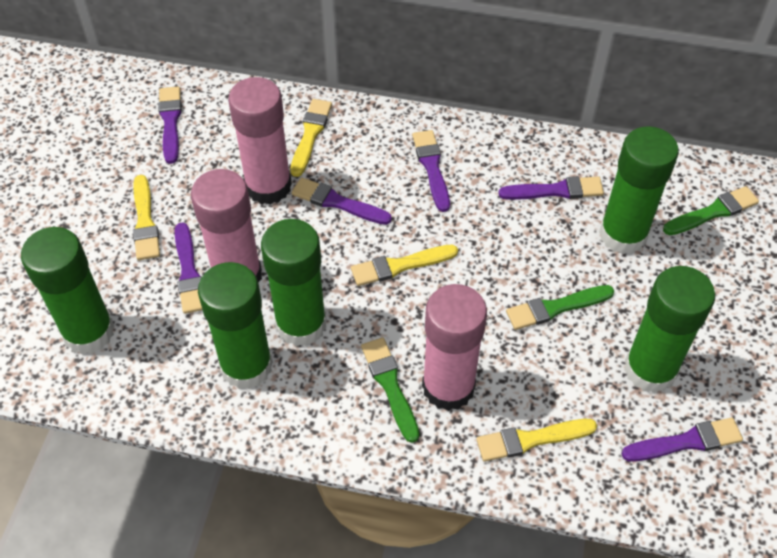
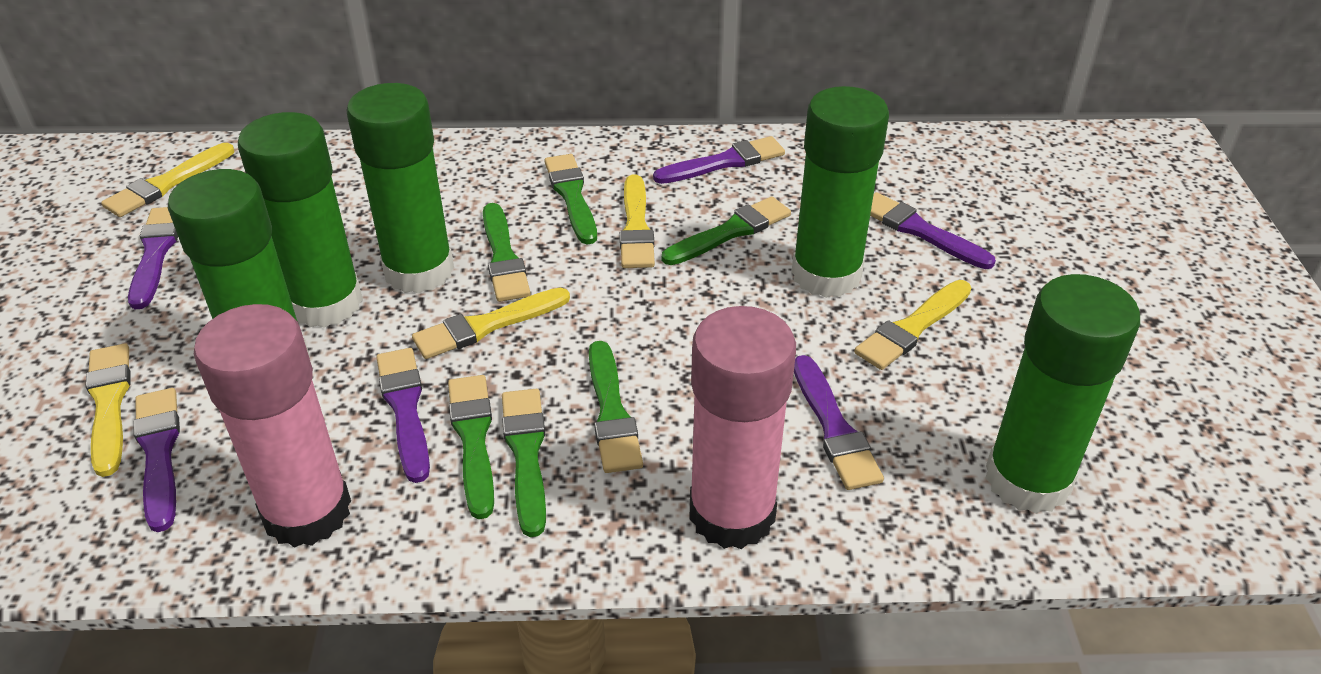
green brush: 3 -> 6
pink glue stick: 3 -> 2
yellow brush: 4 -> 5

